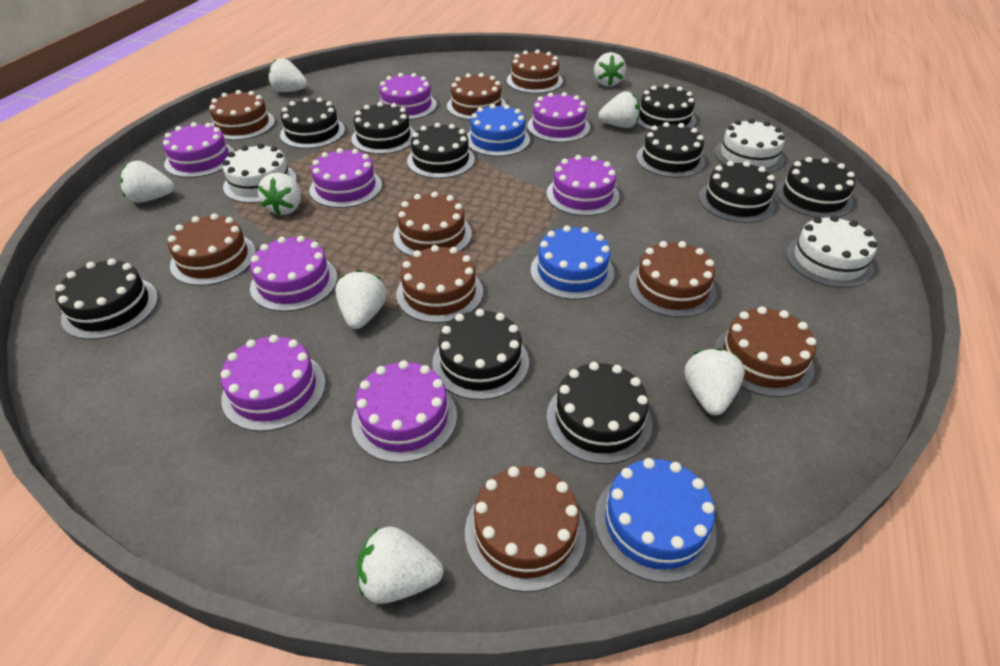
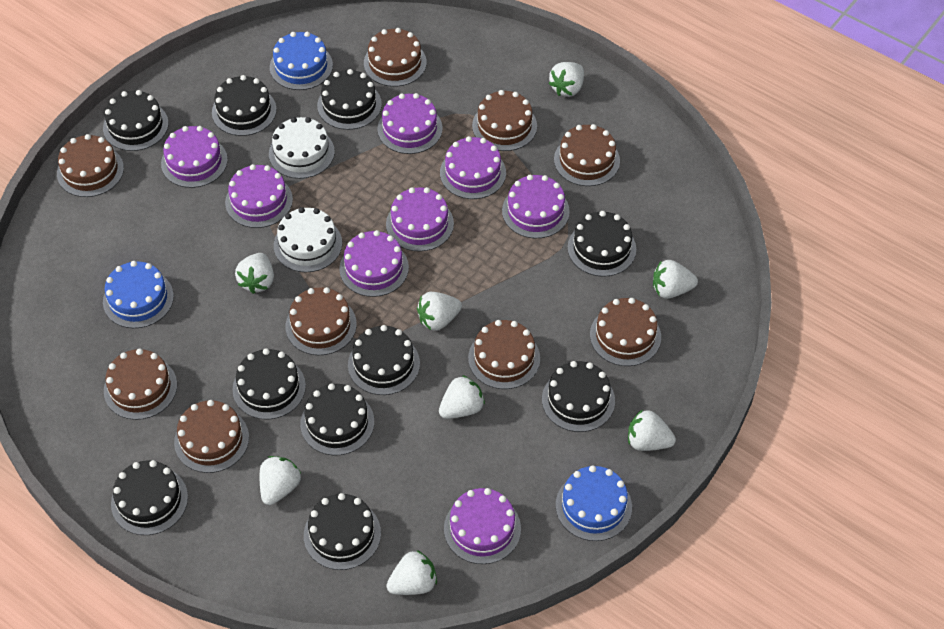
white cake: 3 -> 2

